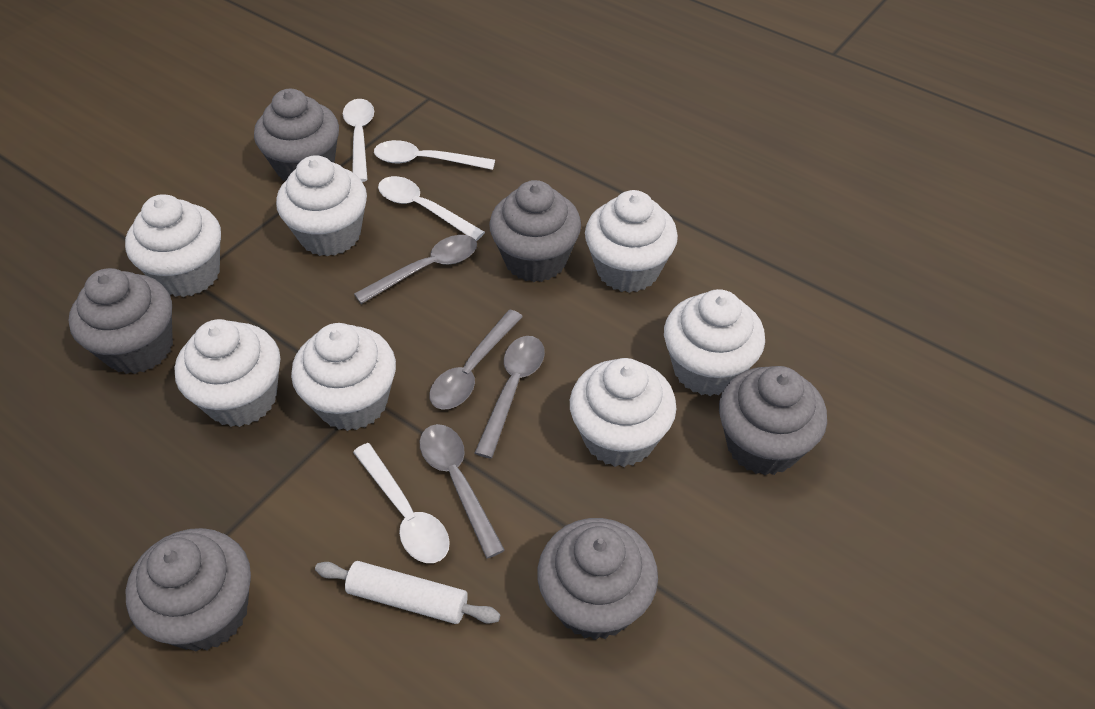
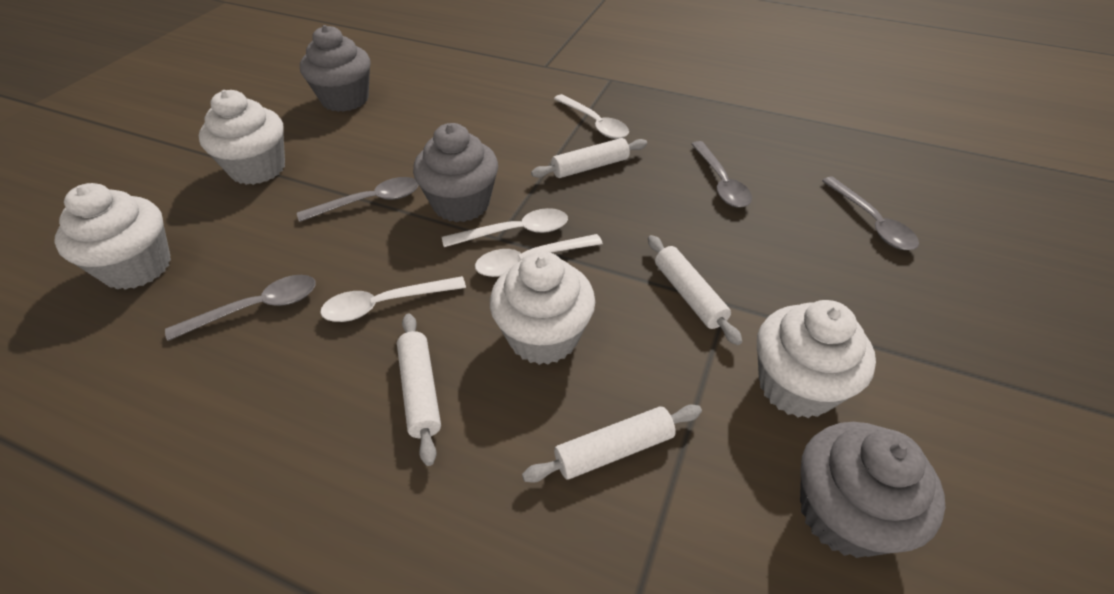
grey cupcake: 6 -> 3
white cupcake: 7 -> 4
white rolling pin: 1 -> 4

